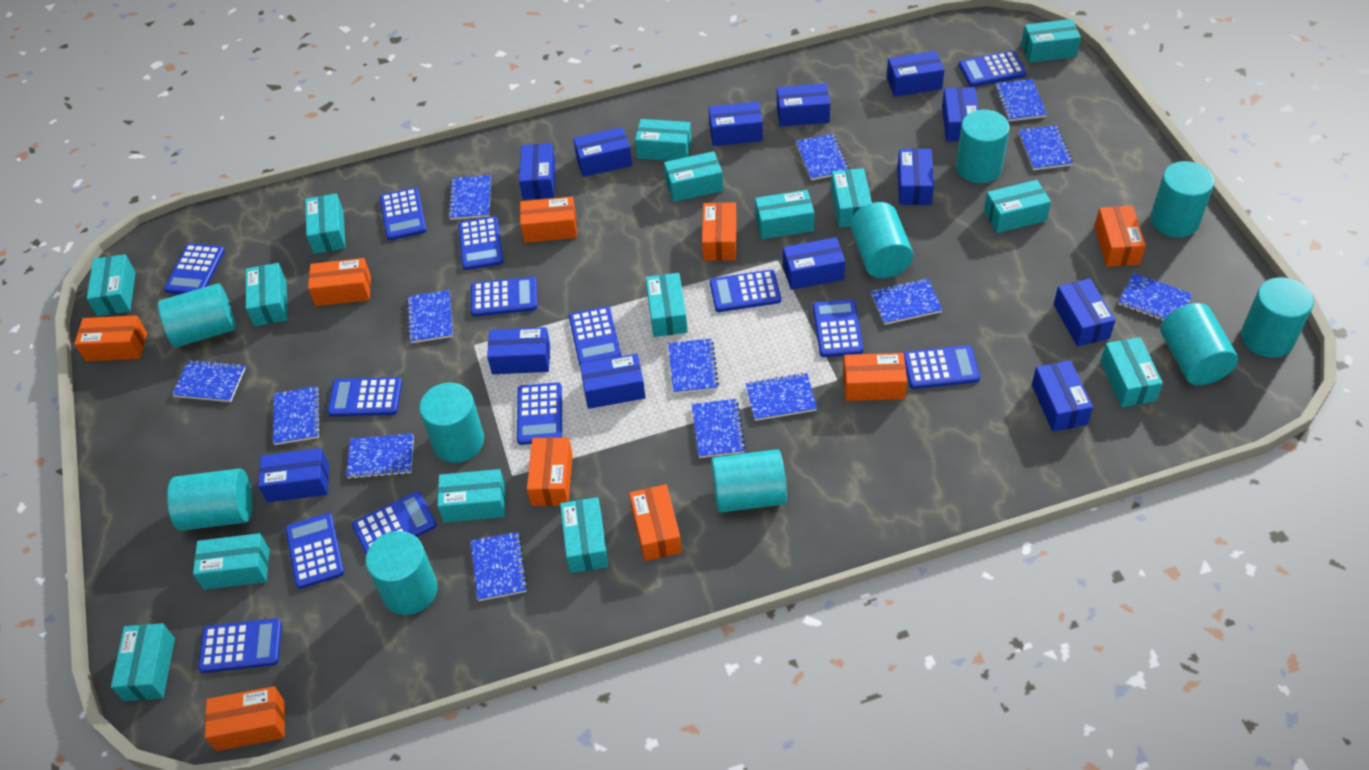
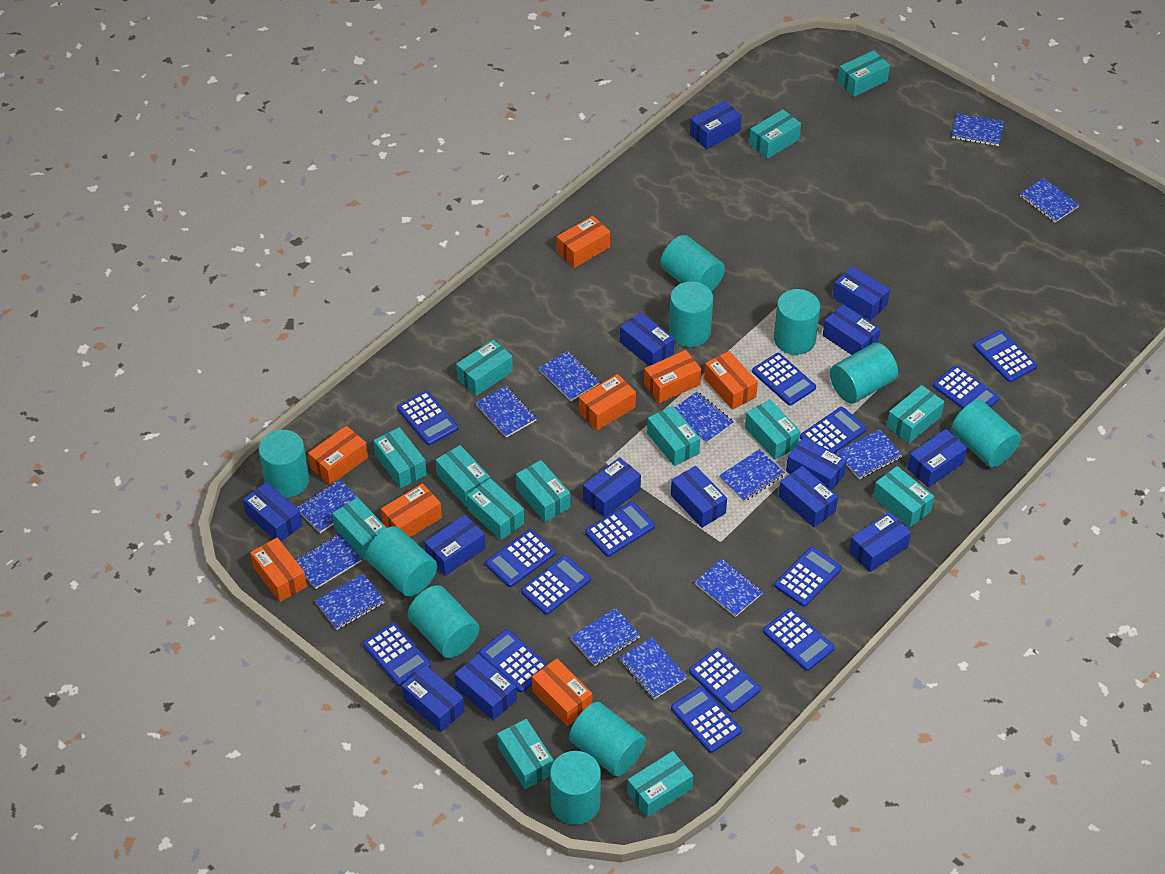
blue box: 13 -> 14
blue notebook: 14 -> 13
orange box: 9 -> 8
turquoise box: 15 -> 14

